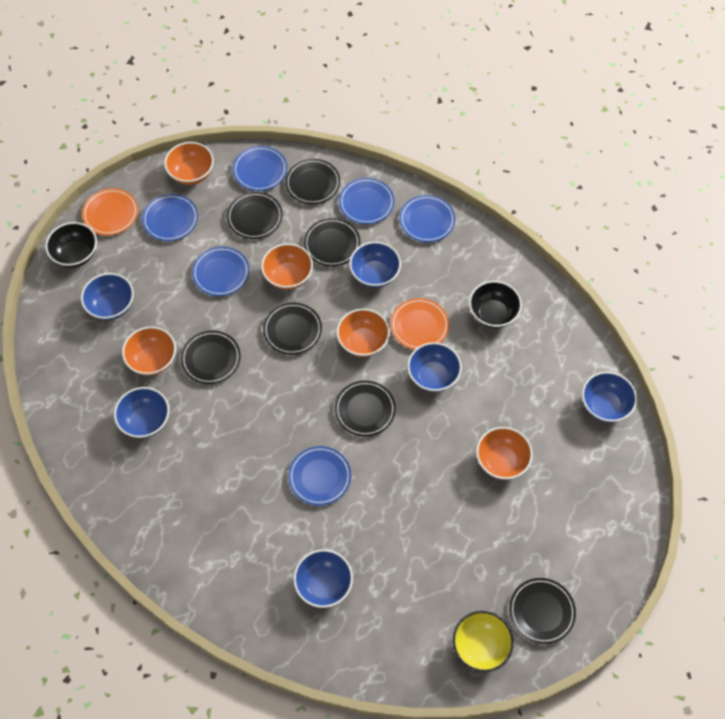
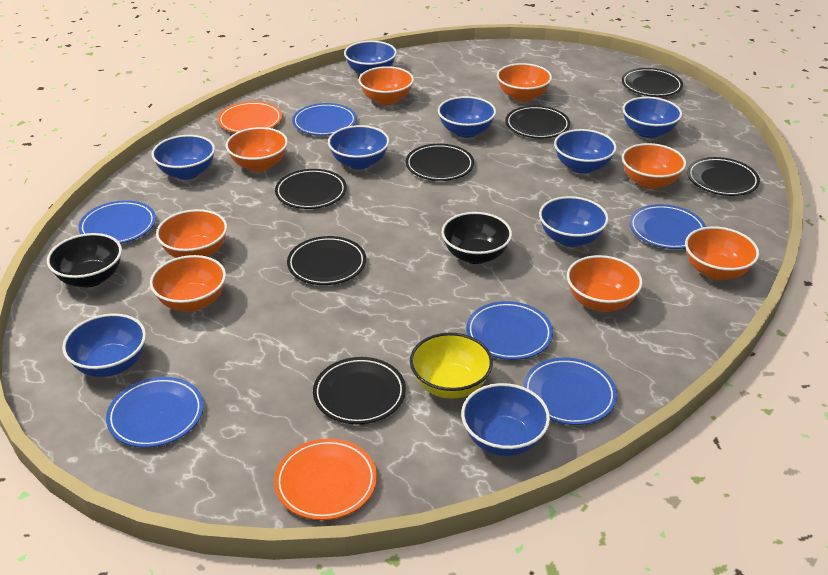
blue bowl: 6 -> 9
orange bowl: 5 -> 8

